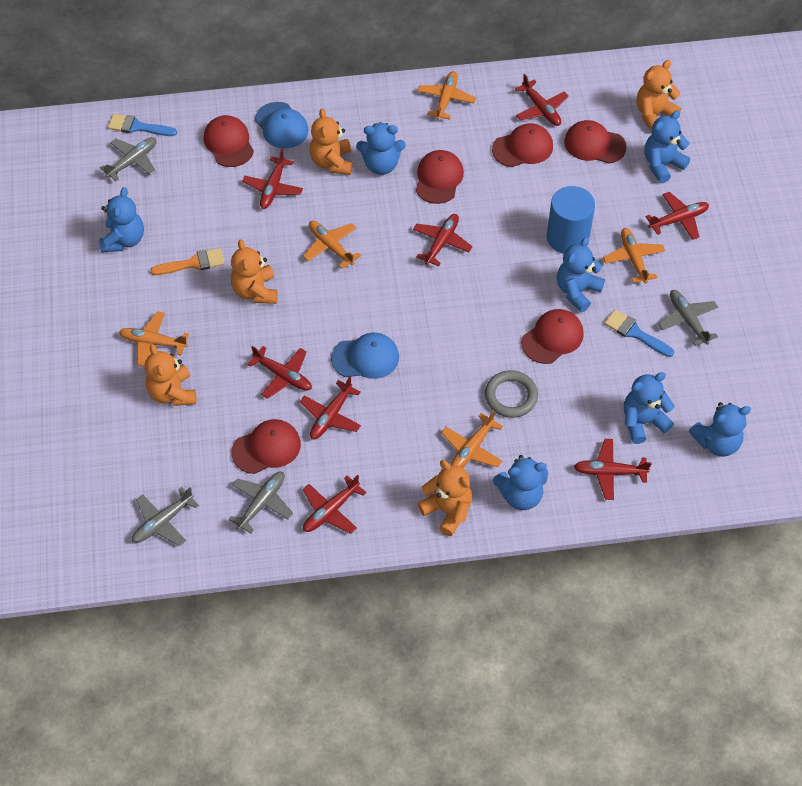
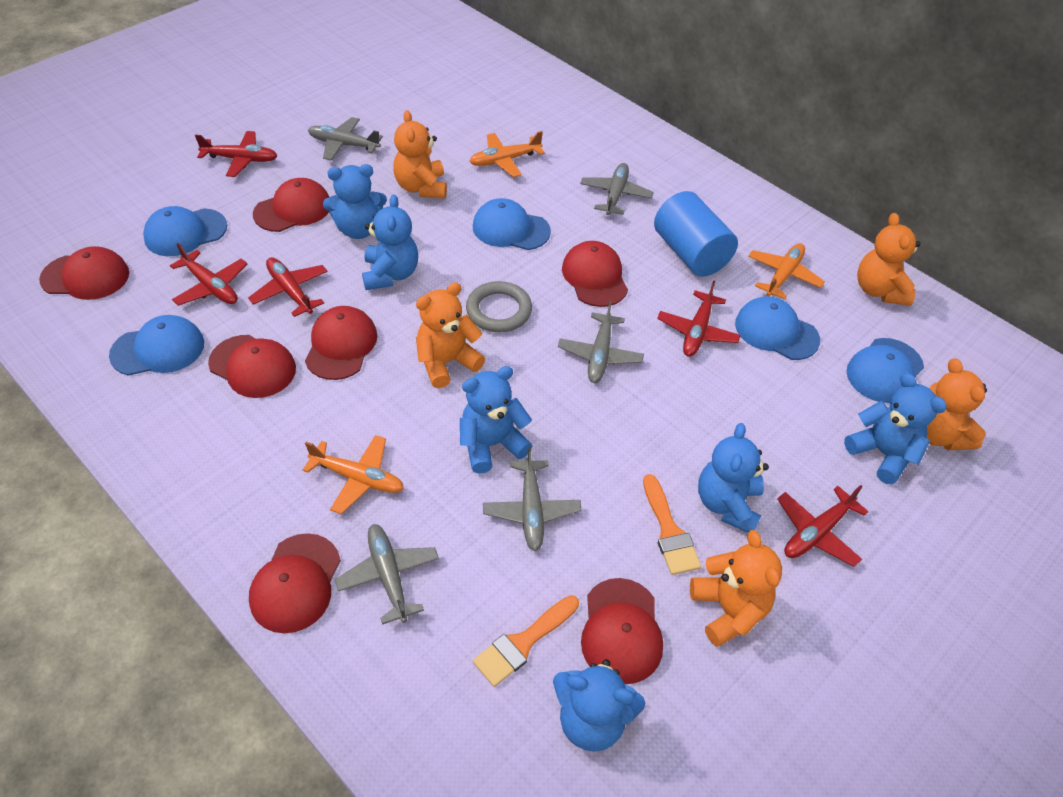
blue brush: 2 -> 0
blue cap: 2 -> 5
blue teddy bear: 7 -> 6
grey plane: 4 -> 5
orange brush: 1 -> 2
orange plane: 5 -> 3
red cap: 6 -> 7
red plane: 8 -> 5

